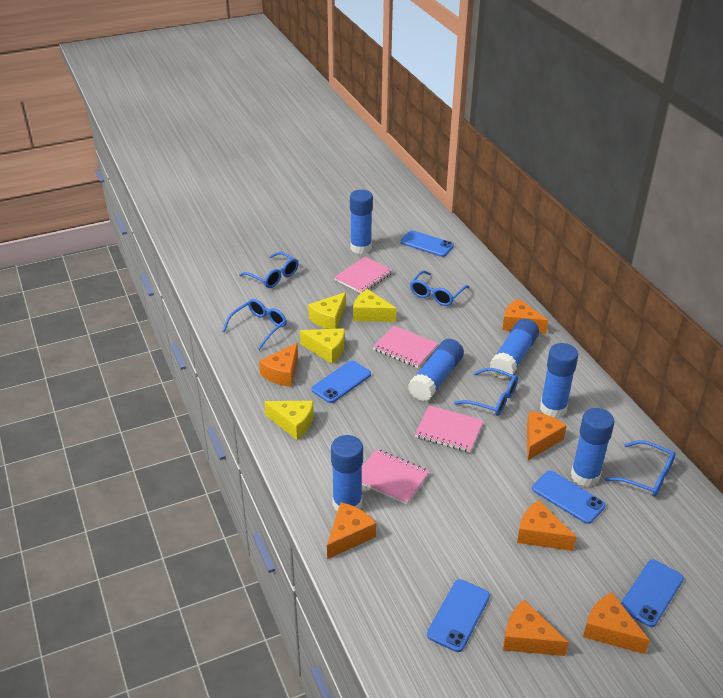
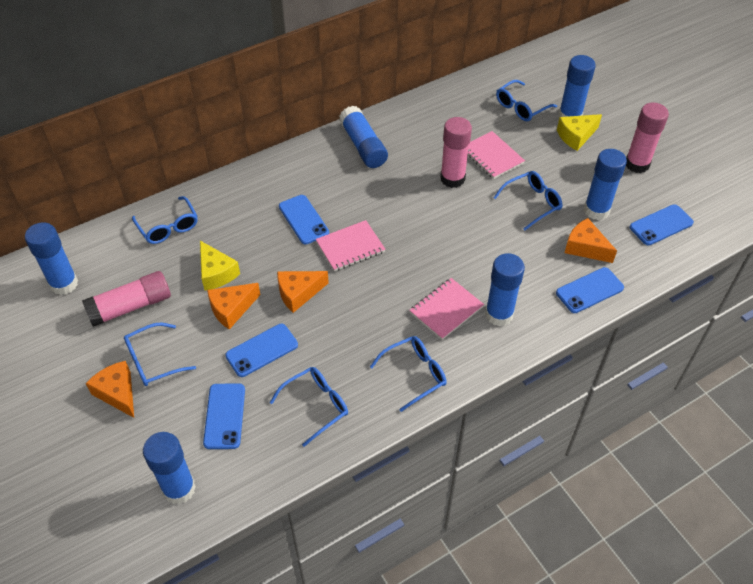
blue glasses: 5 -> 6
orange cheese: 7 -> 4
pink glue stick: 0 -> 3
pink notebook: 4 -> 3
yellow cheese: 4 -> 2

